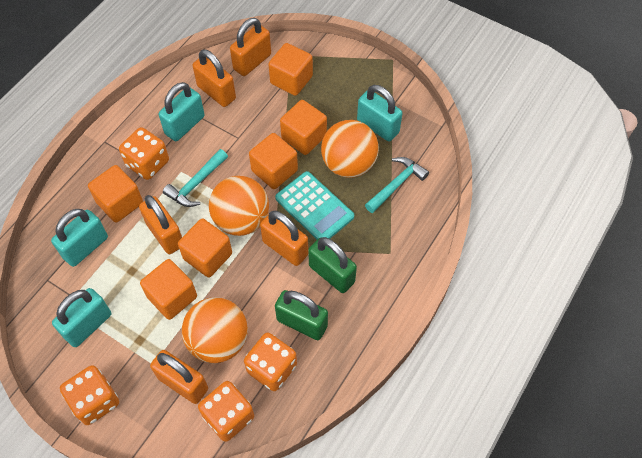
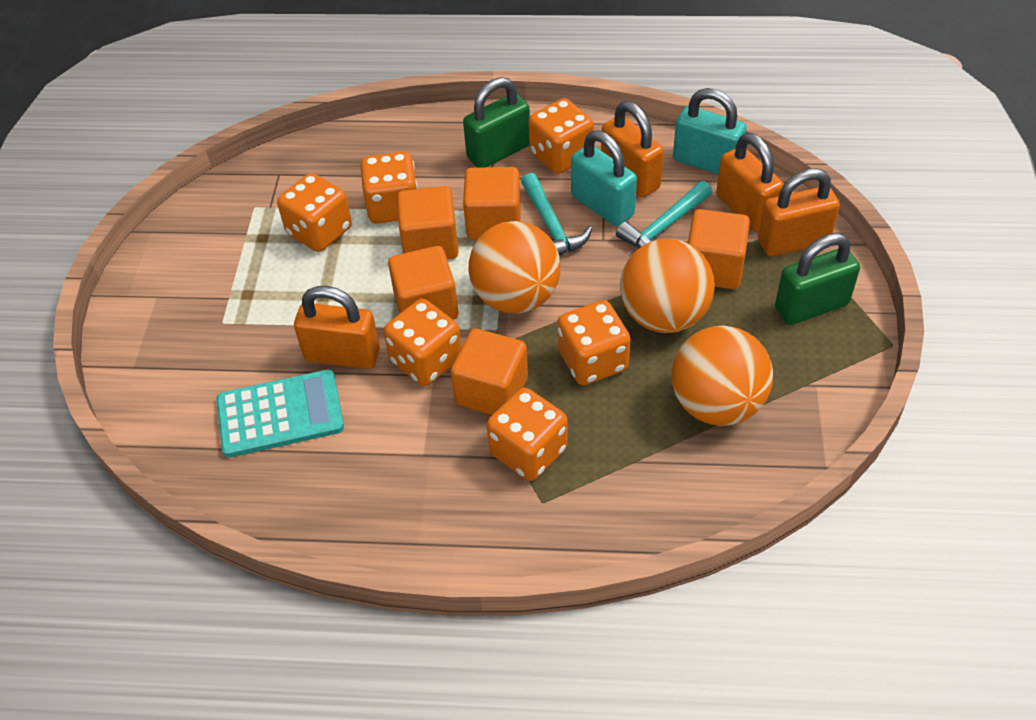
orange cube: 6 -> 5
orange dice: 4 -> 6
orange padlock: 5 -> 4
turquoise padlock: 4 -> 2

